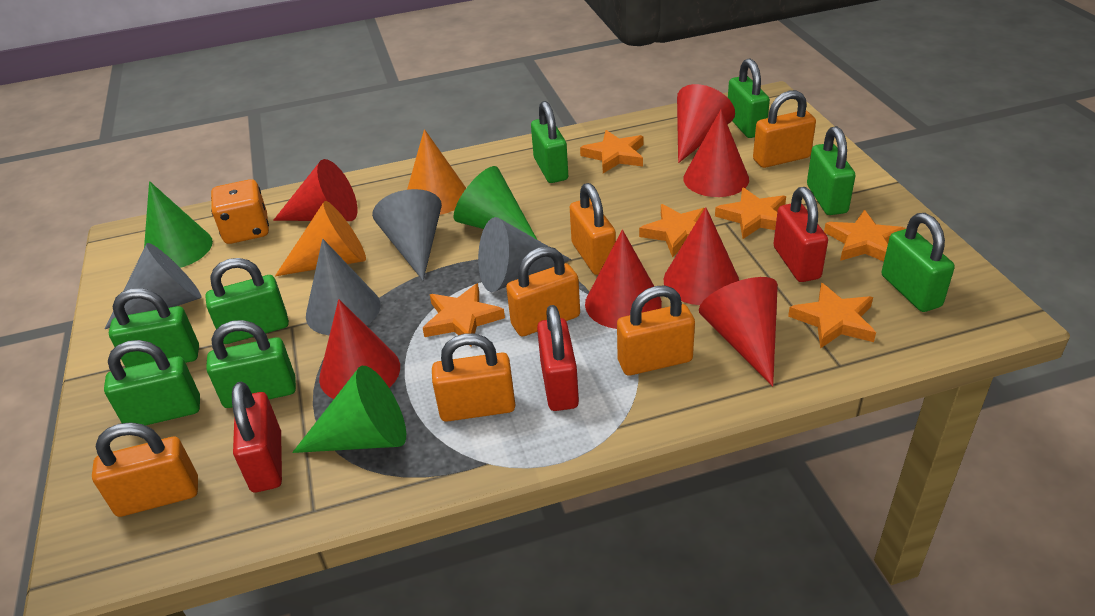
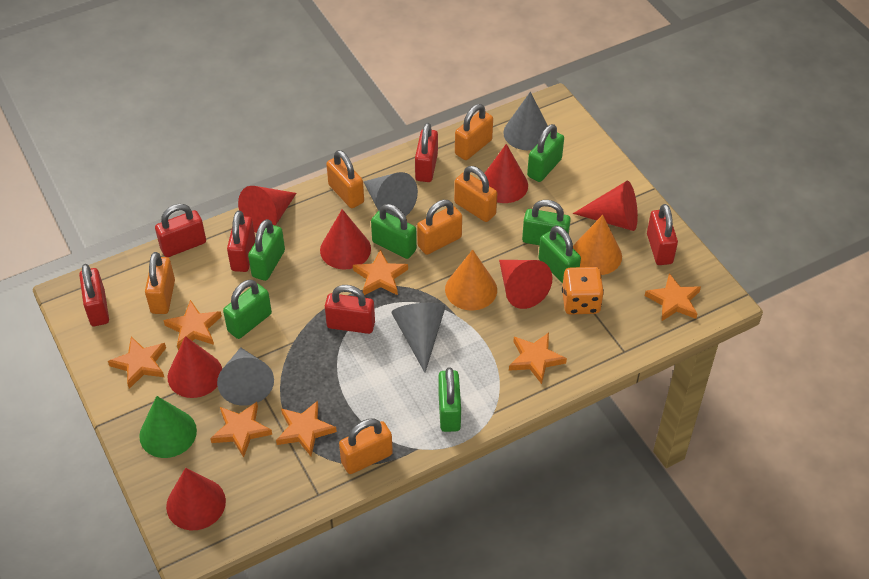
green cone: 3 -> 1
green padlock: 8 -> 7
orange star: 6 -> 7
red padlock: 3 -> 6

